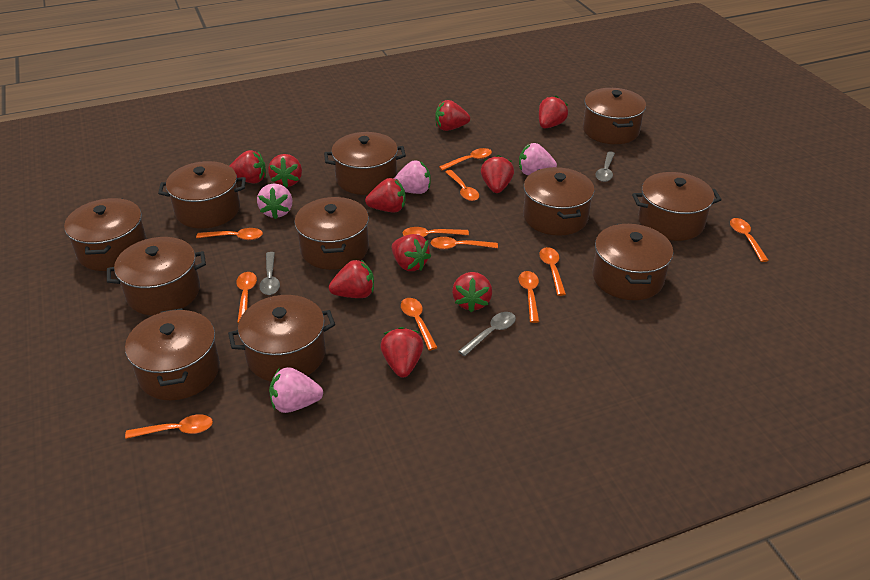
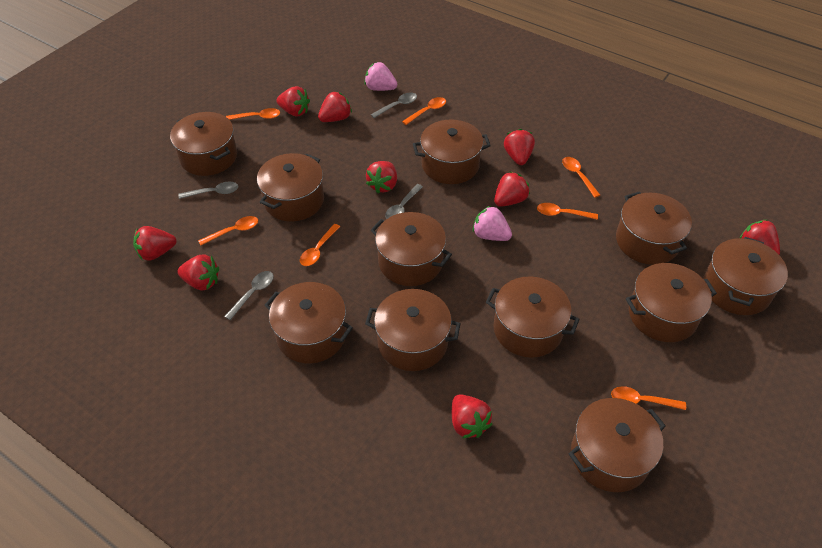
grey spoon: 3 -> 4
orange spoon: 11 -> 7
pink strawberry: 4 -> 2
red strawberry: 10 -> 9

